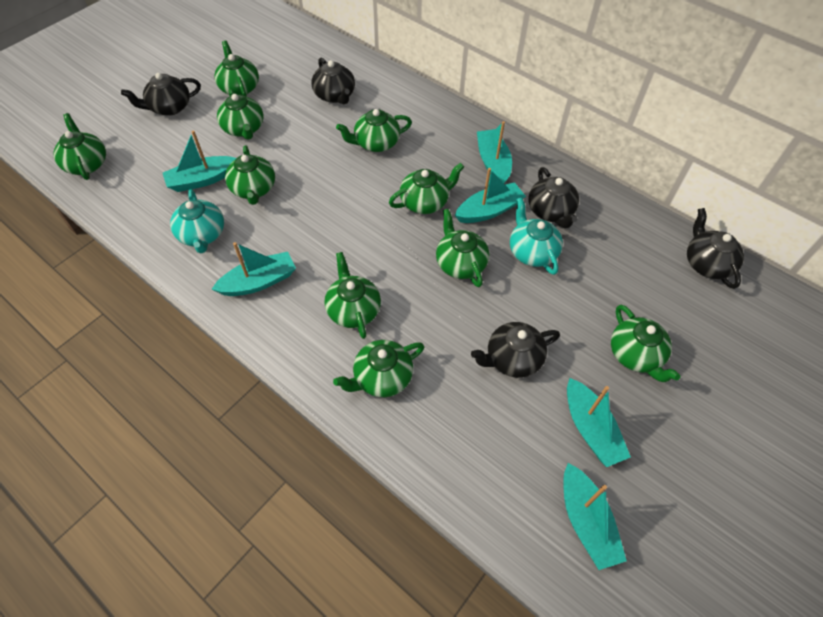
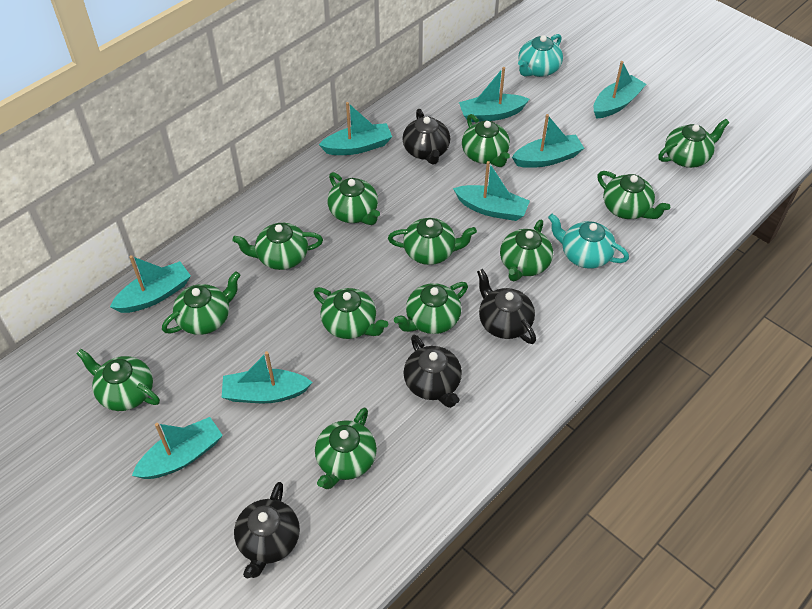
black teapot: 5 -> 4
green teapot: 10 -> 12
turquoise boat: 6 -> 8

